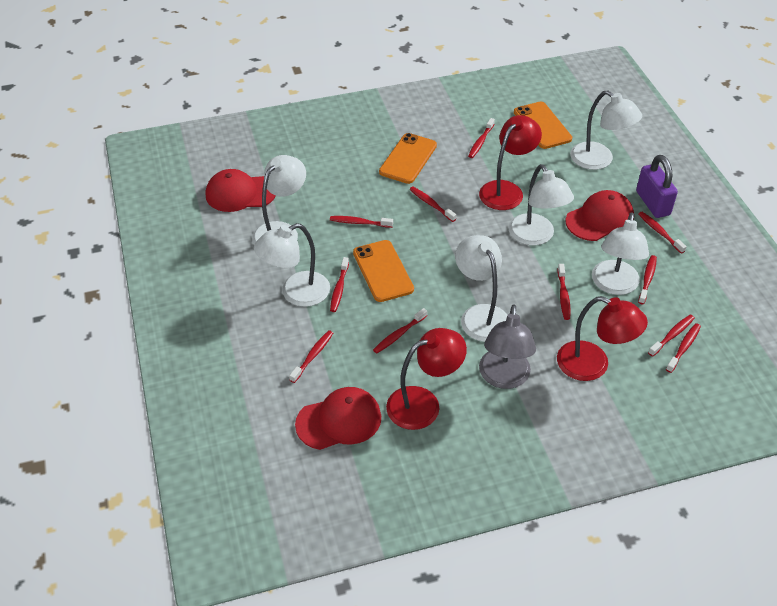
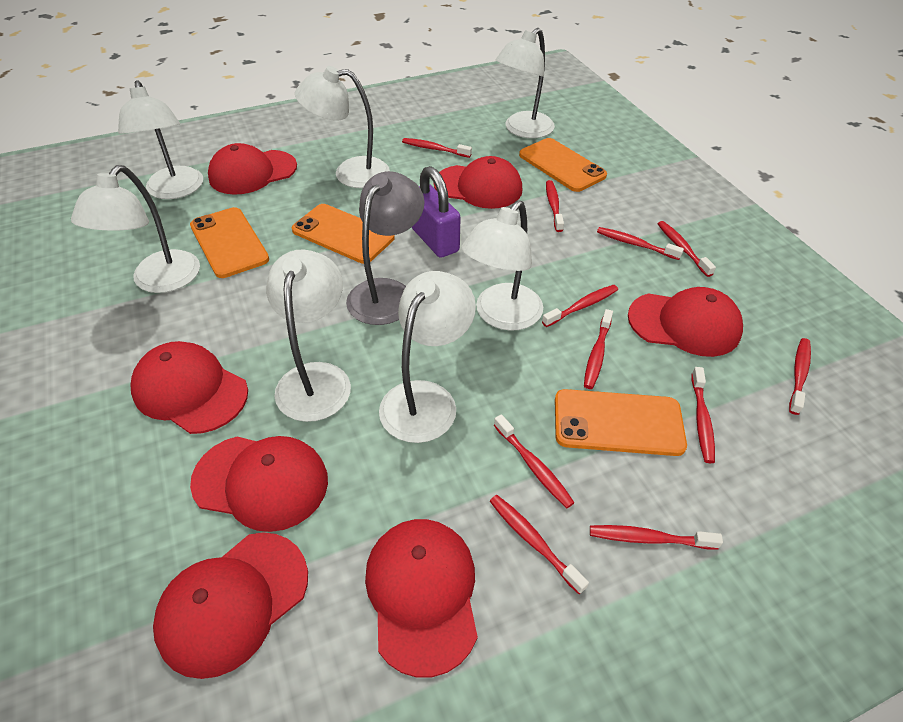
orange phone: 3 -> 4
red cap: 3 -> 7
red lamp: 3 -> 0
white lamp: 6 -> 7

